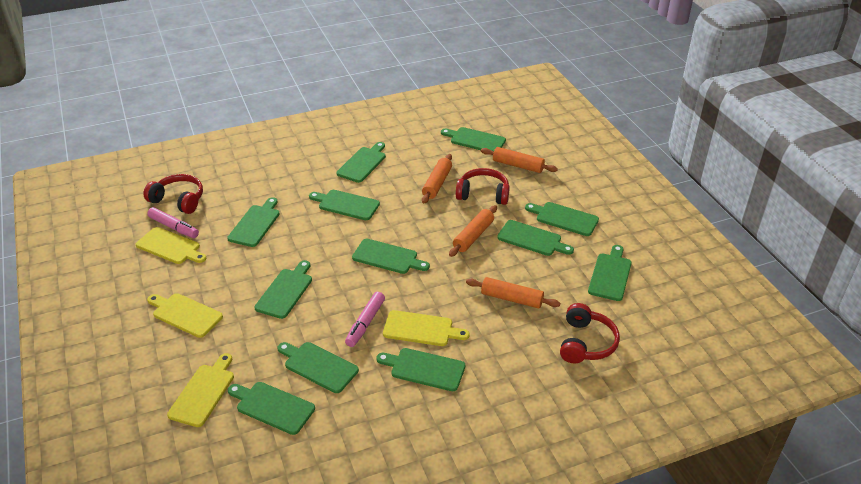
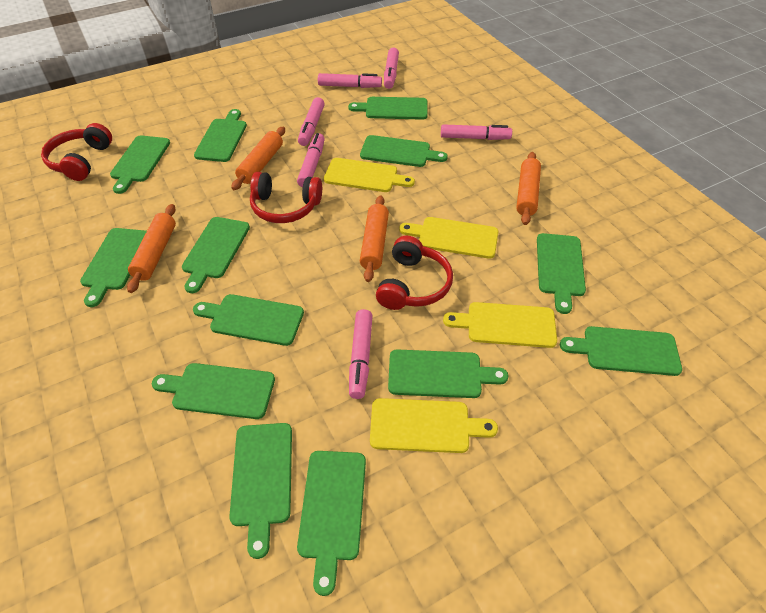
green cutting board: 12 -> 13
pink marker: 2 -> 6

